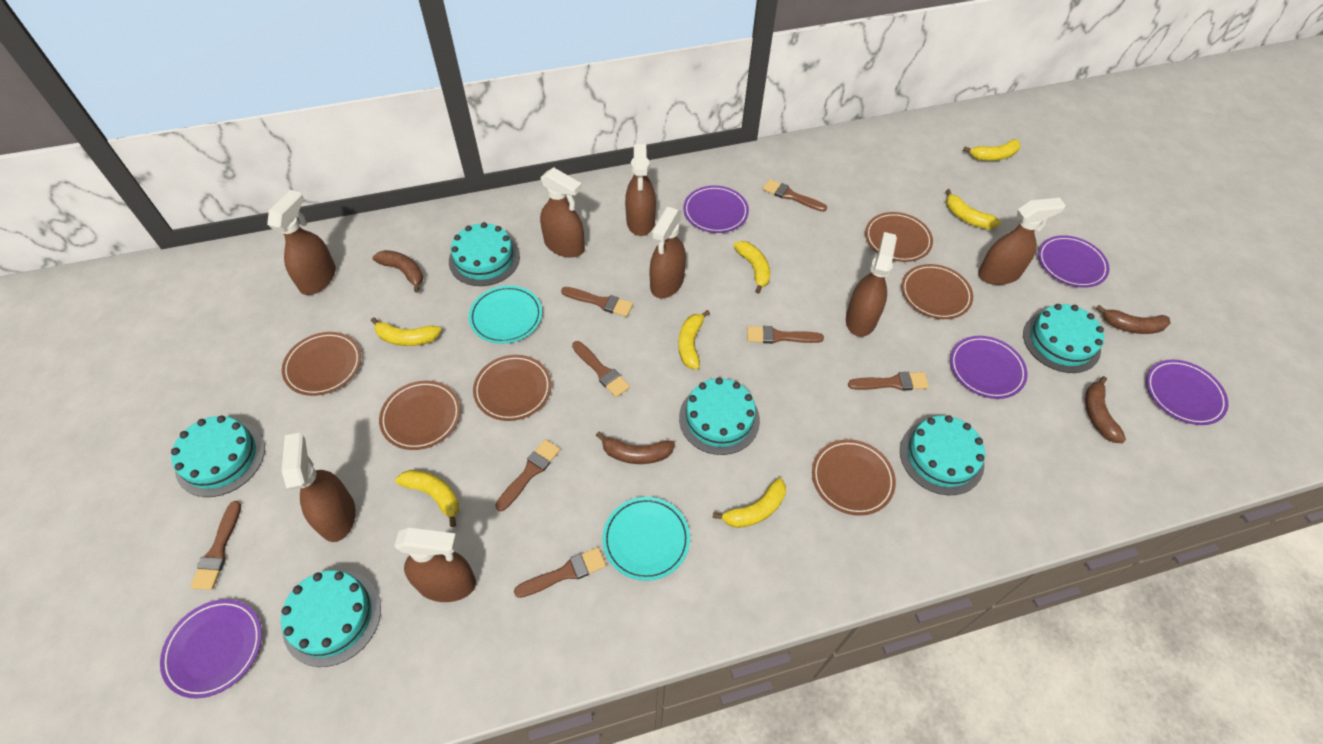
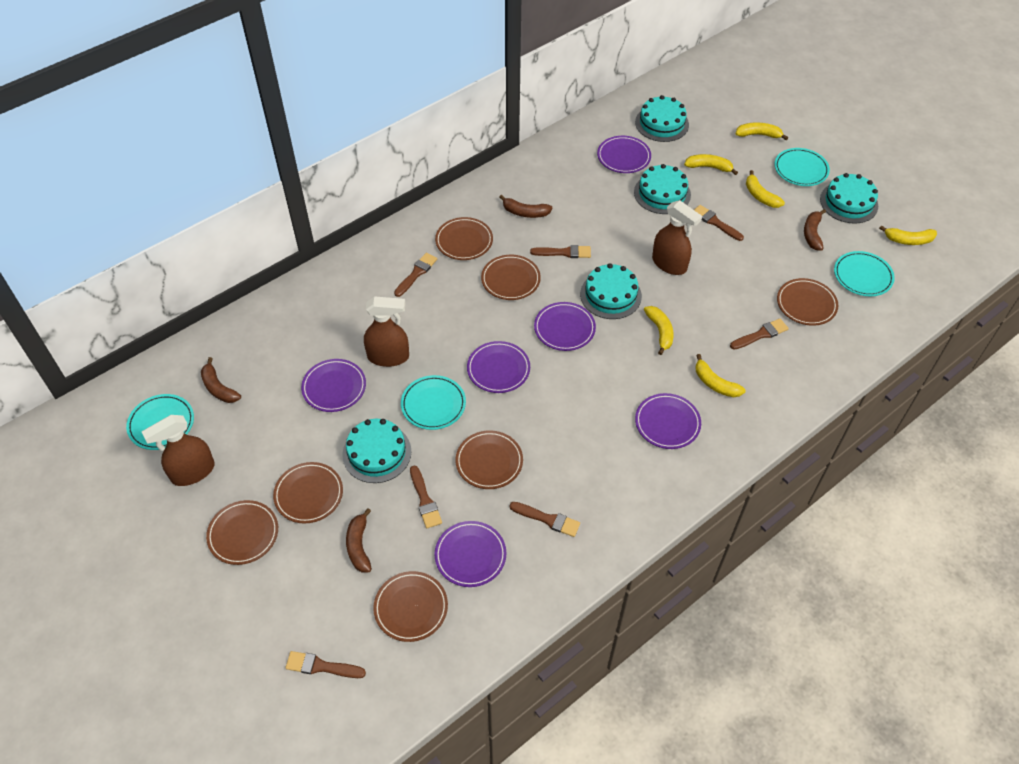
brown brush: 8 -> 7
brown plate: 6 -> 7
brown spray bottle: 8 -> 3
purple plate: 5 -> 6
turquoise cake: 6 -> 5
turquoise plate: 2 -> 4
yellow banana: 7 -> 6

